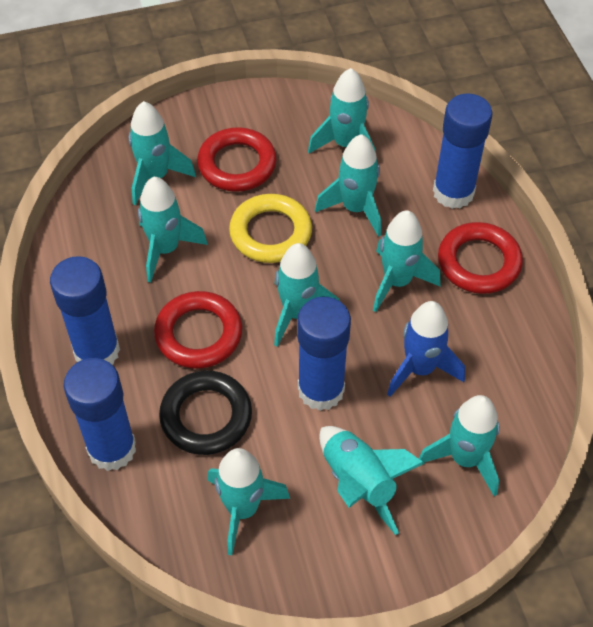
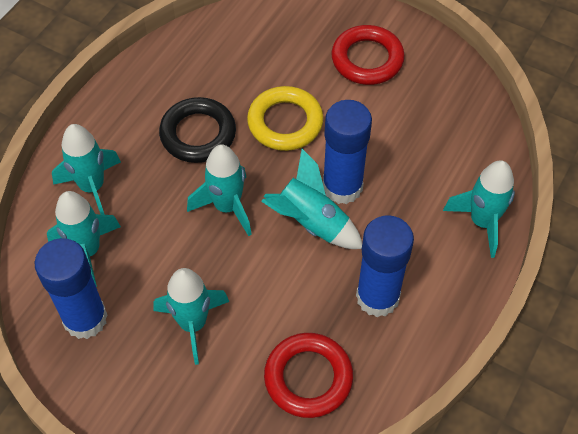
blue glue stick: 4 -> 3
blue rocket: 1 -> 0
red ring: 3 -> 2
turquoise rocket: 9 -> 6

